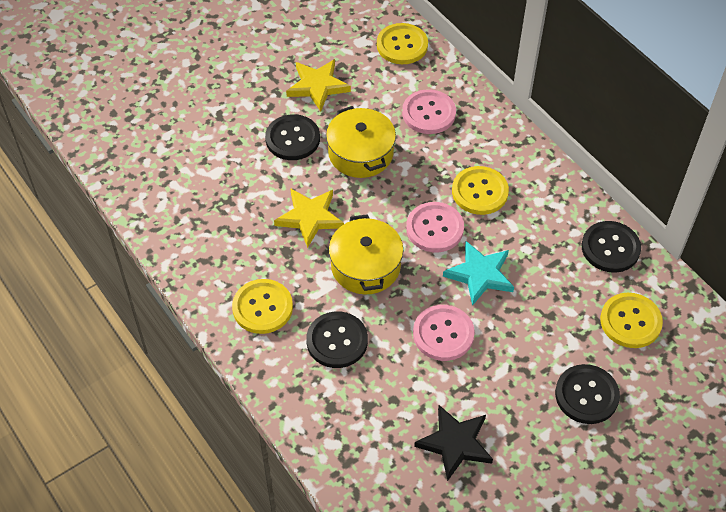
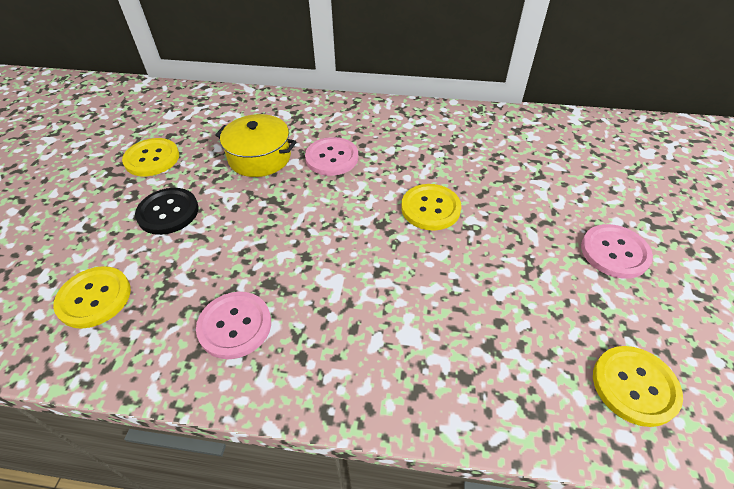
black button: 4 -> 1
black star: 1 -> 0
turquoise star: 1 -> 0
yellow pot: 2 -> 1
yellow star: 2 -> 0

